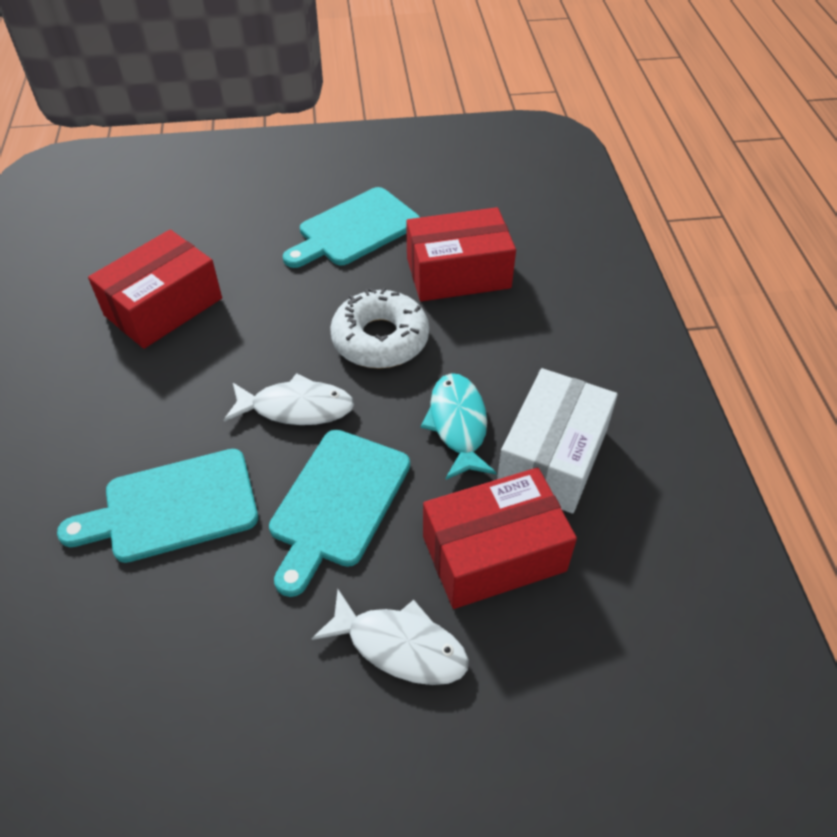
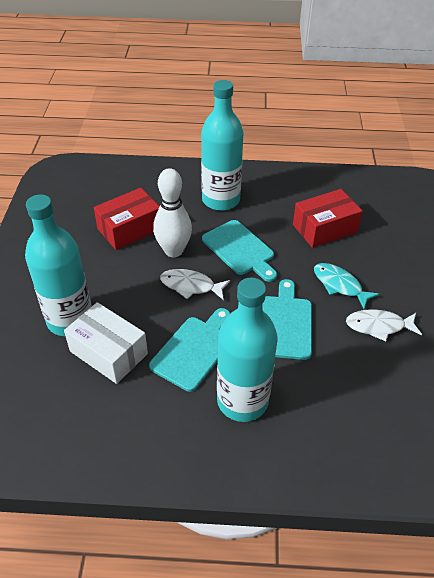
red box: 3 -> 2
turquoise bottle: 0 -> 3
white bowling pin: 0 -> 1
white donut: 1 -> 0

